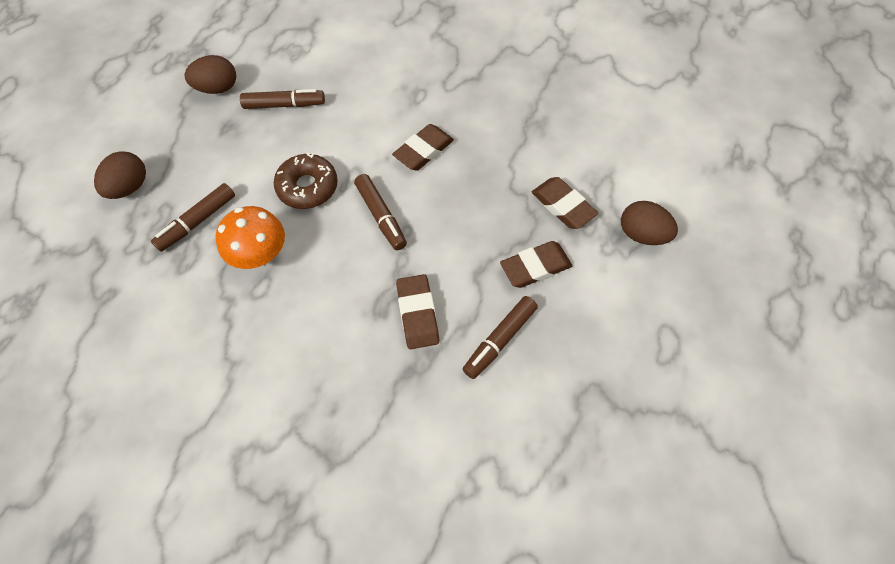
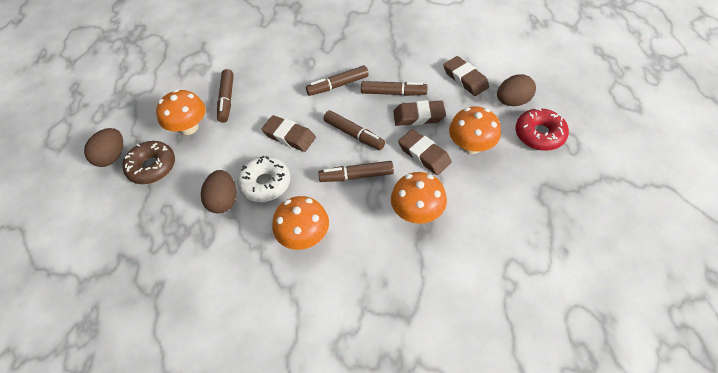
brown marker: 4 -> 5
orange mushroom: 1 -> 4
red donut: 0 -> 1
white donut: 0 -> 1

